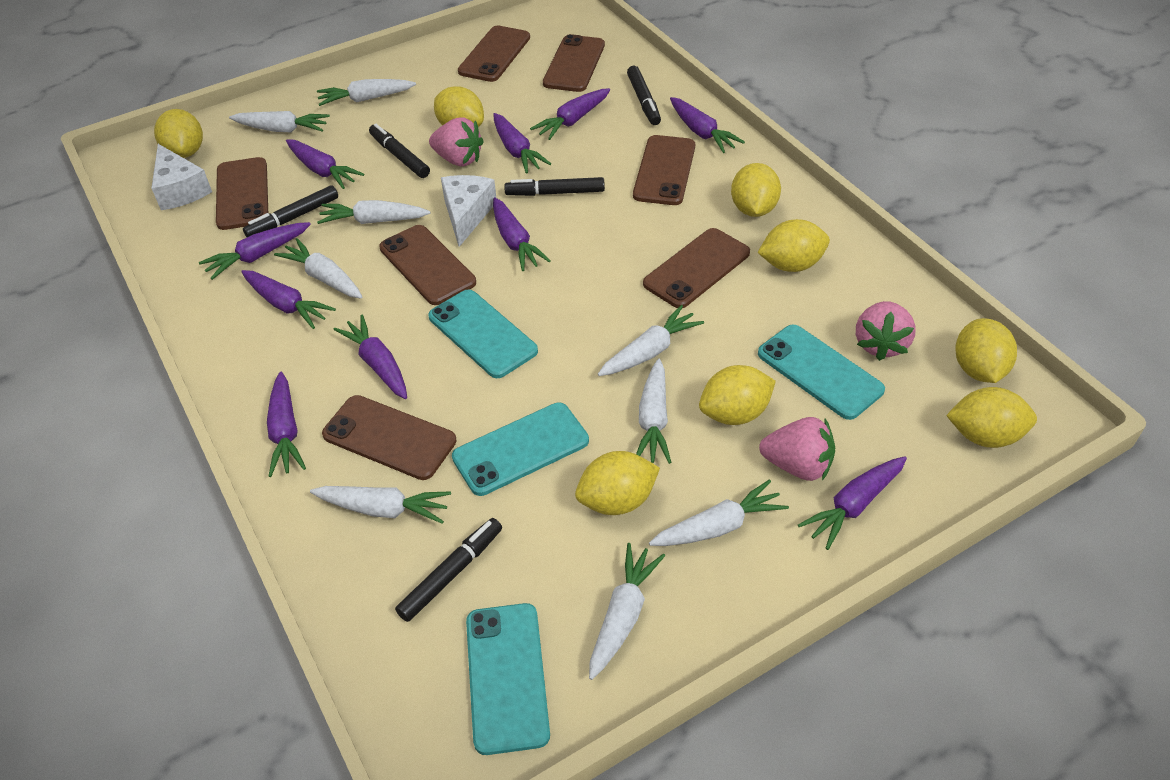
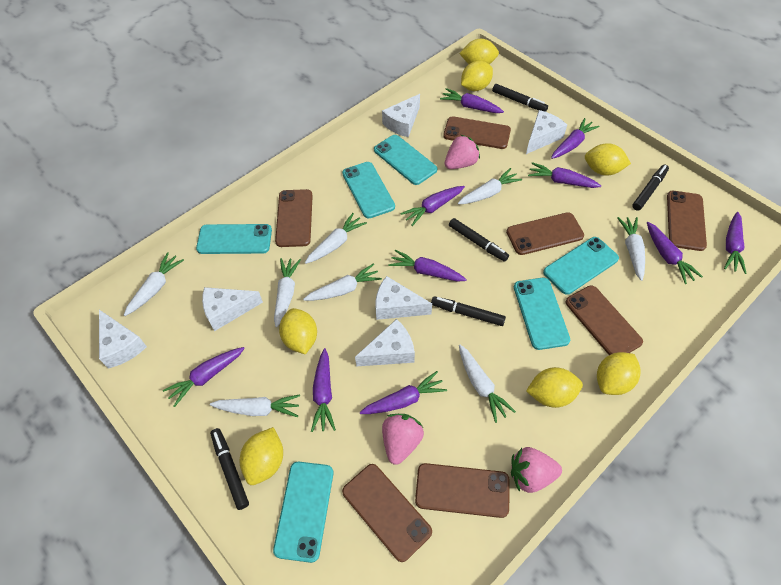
turquoise phone: 4 -> 6
white carrot: 9 -> 8
white cheese: 2 -> 6
yellow lemon: 8 -> 7

